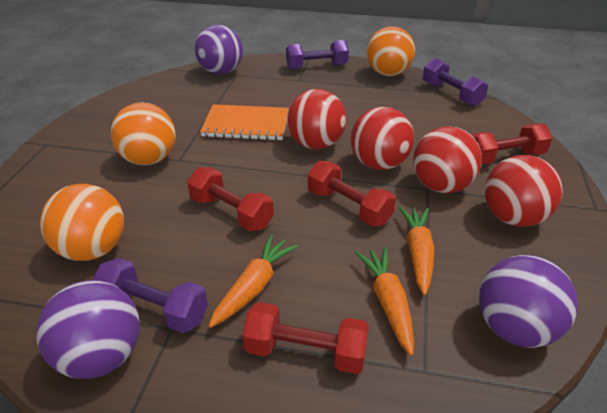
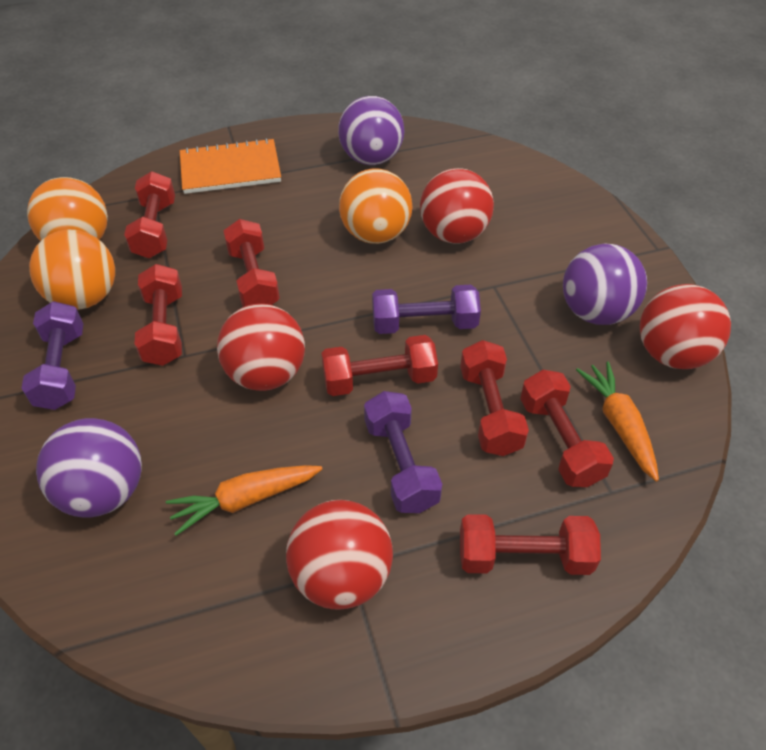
orange carrot: 3 -> 2
red dumbbell: 4 -> 7

